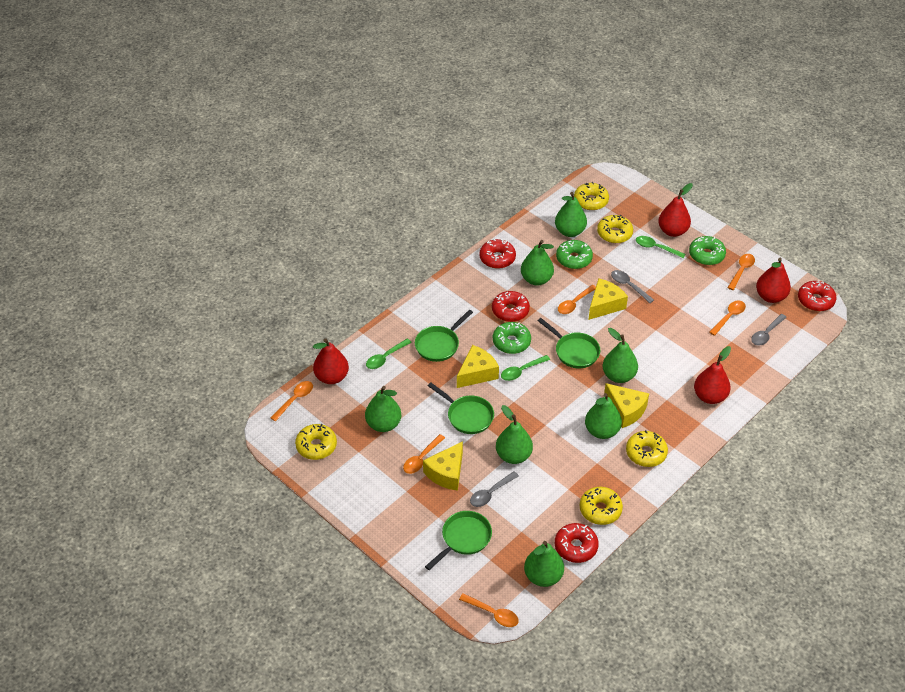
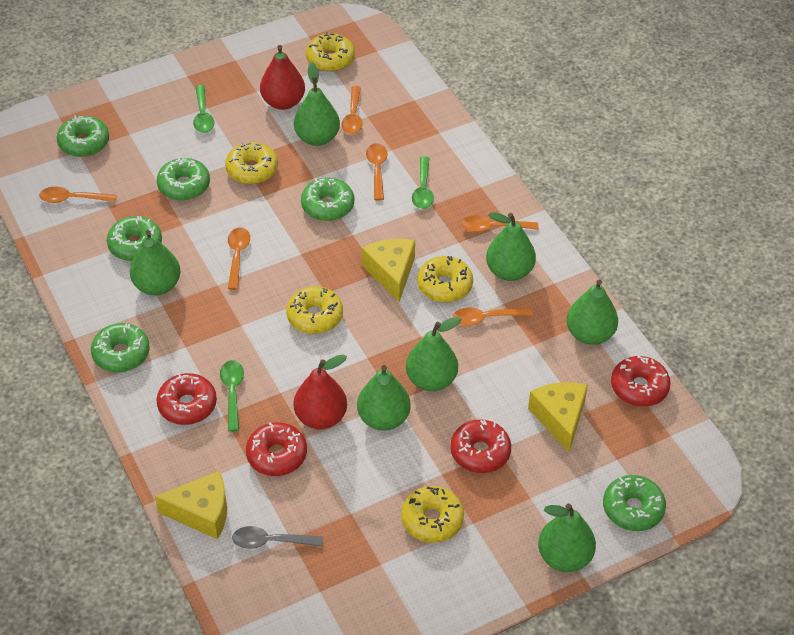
green donut: 3 -> 6
green pan: 4 -> 0
grey spoon: 3 -> 1
red pear: 4 -> 2
yellow cheese: 4 -> 3

